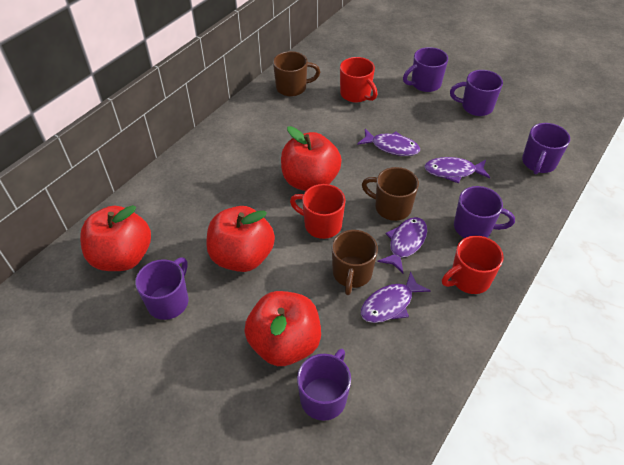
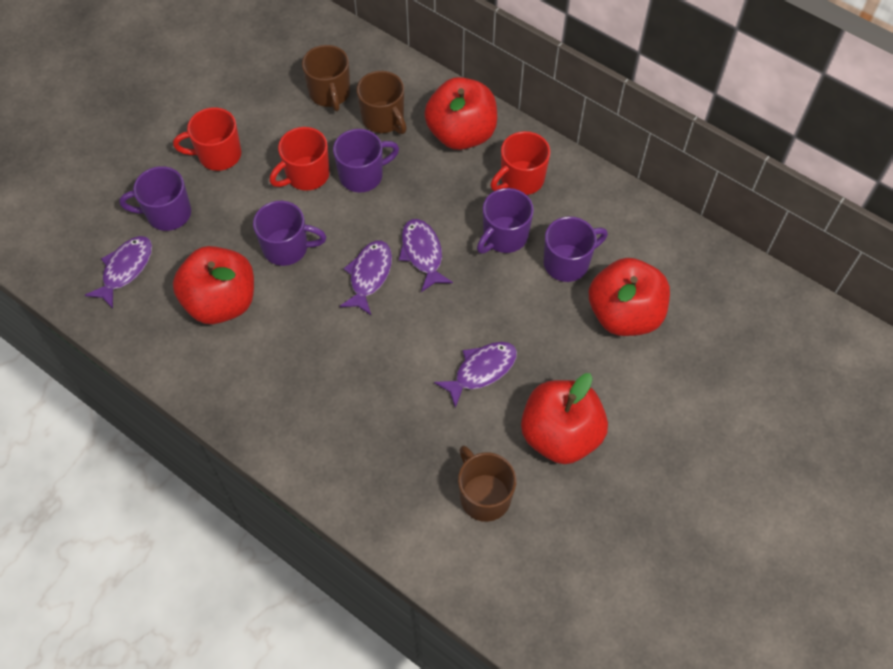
purple mug: 6 -> 5

